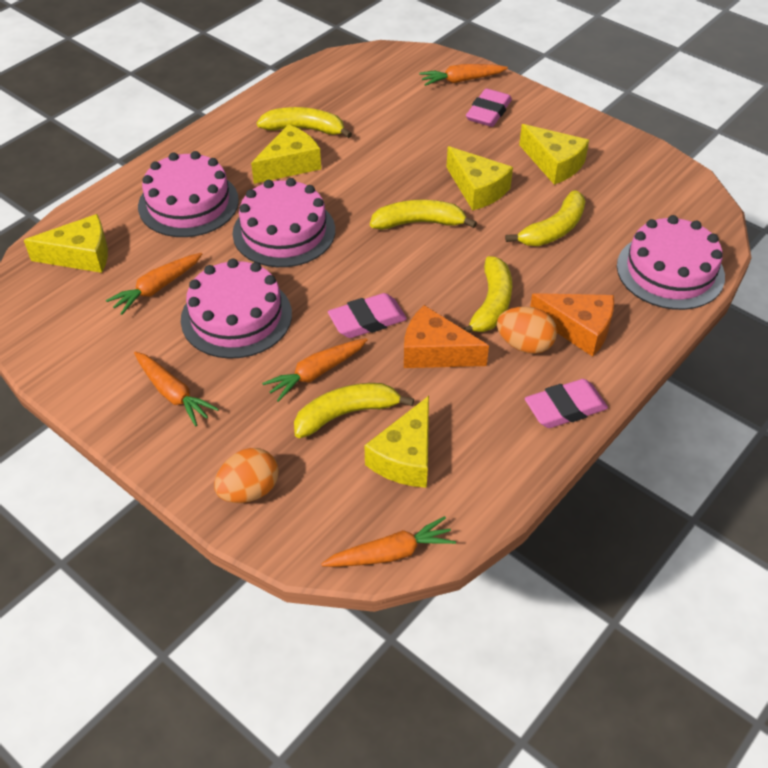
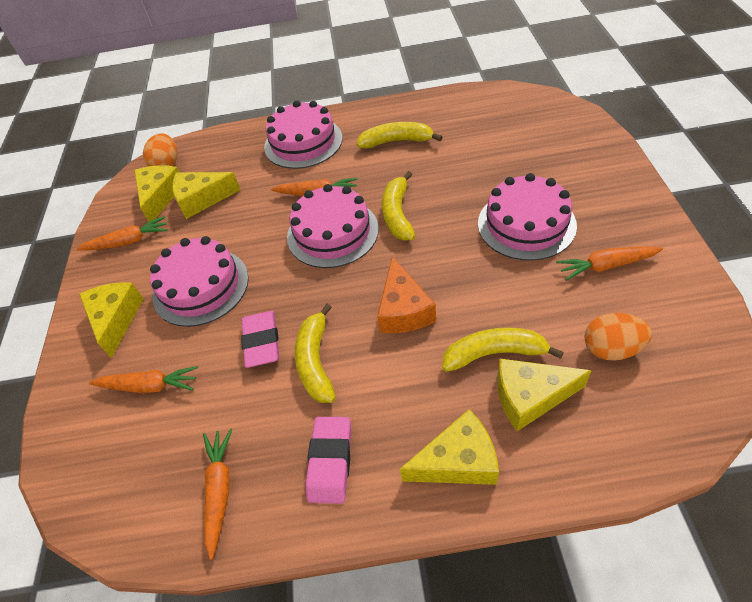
orange cheese: 2 -> 1
pink eraser: 3 -> 2
yellow banana: 5 -> 4

